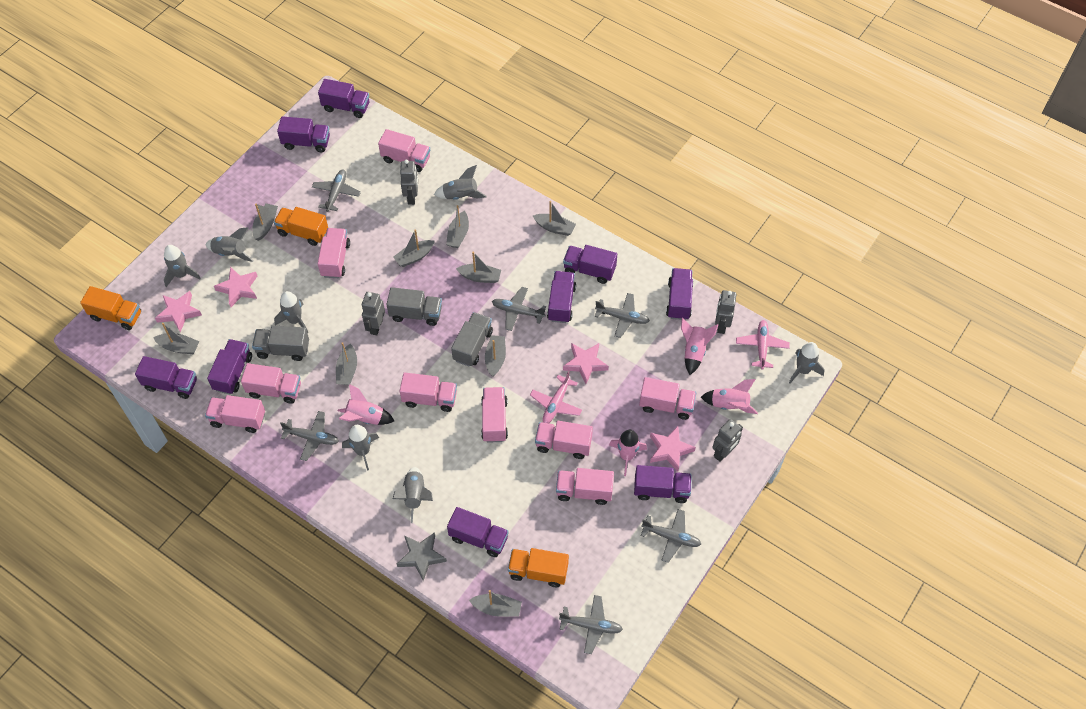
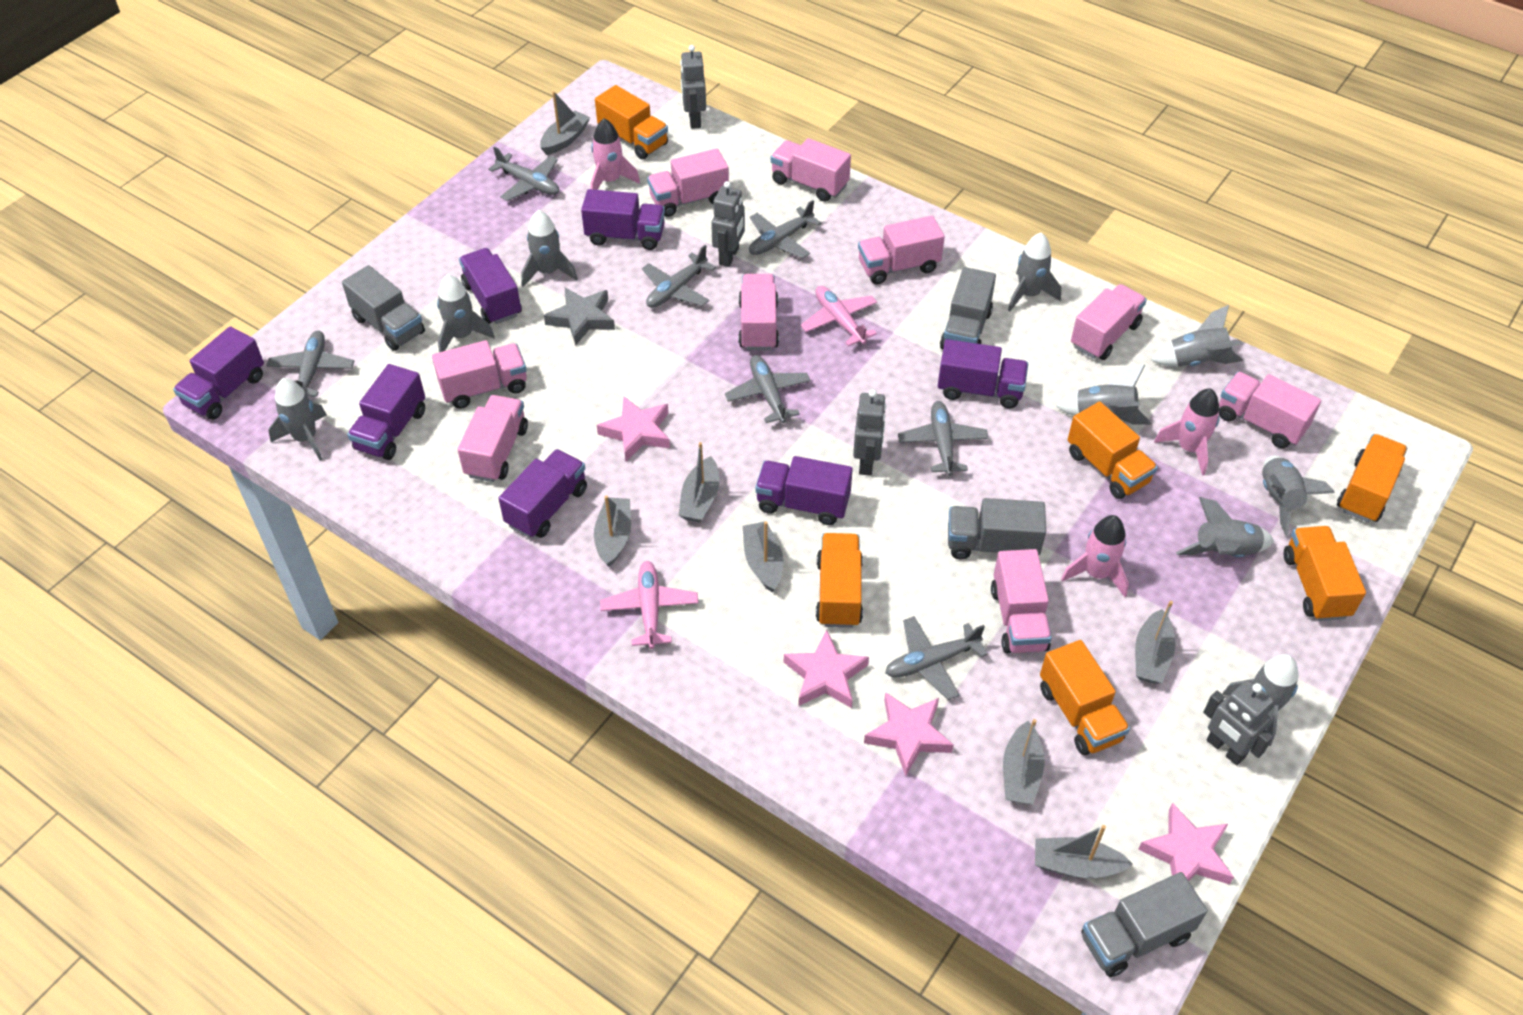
grey boat: 9 -> 7
grey plane: 6 -> 7
grey rocket: 7 -> 9
grey truck: 3 -> 4
orange truck: 3 -> 6
pink rocket: 4 -> 3
purple truck: 9 -> 7

